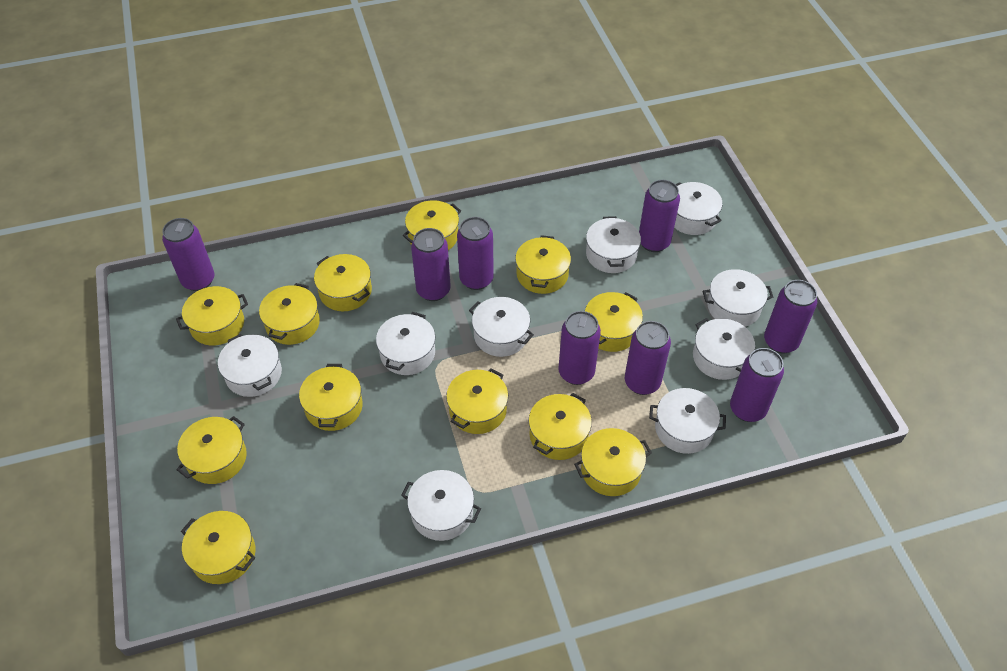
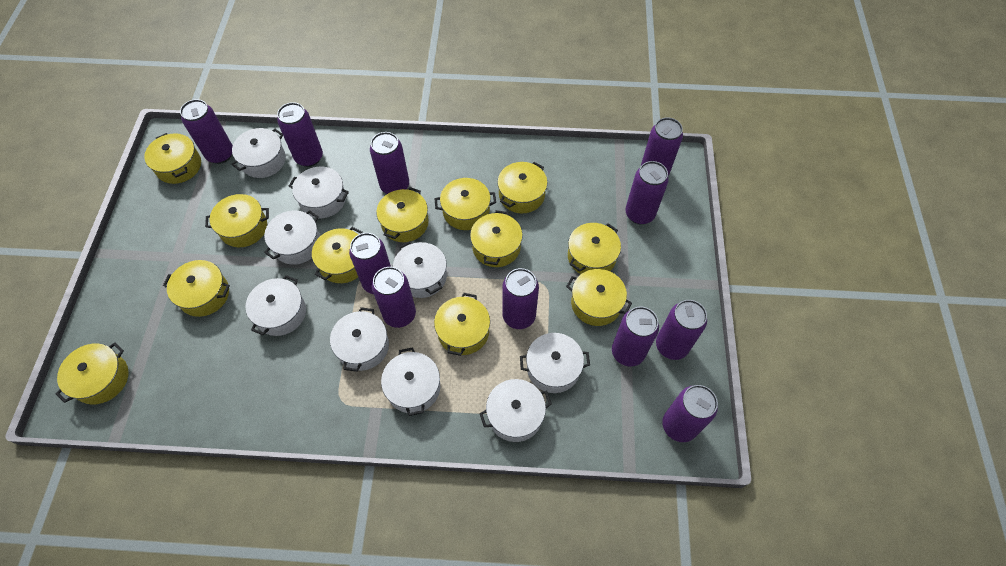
purple can: 8 -> 11

